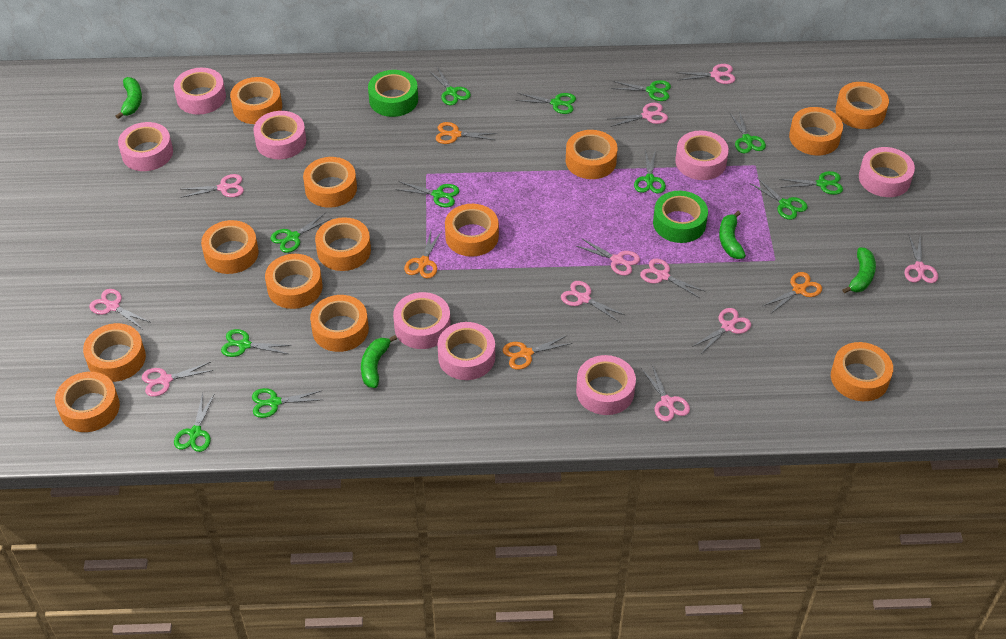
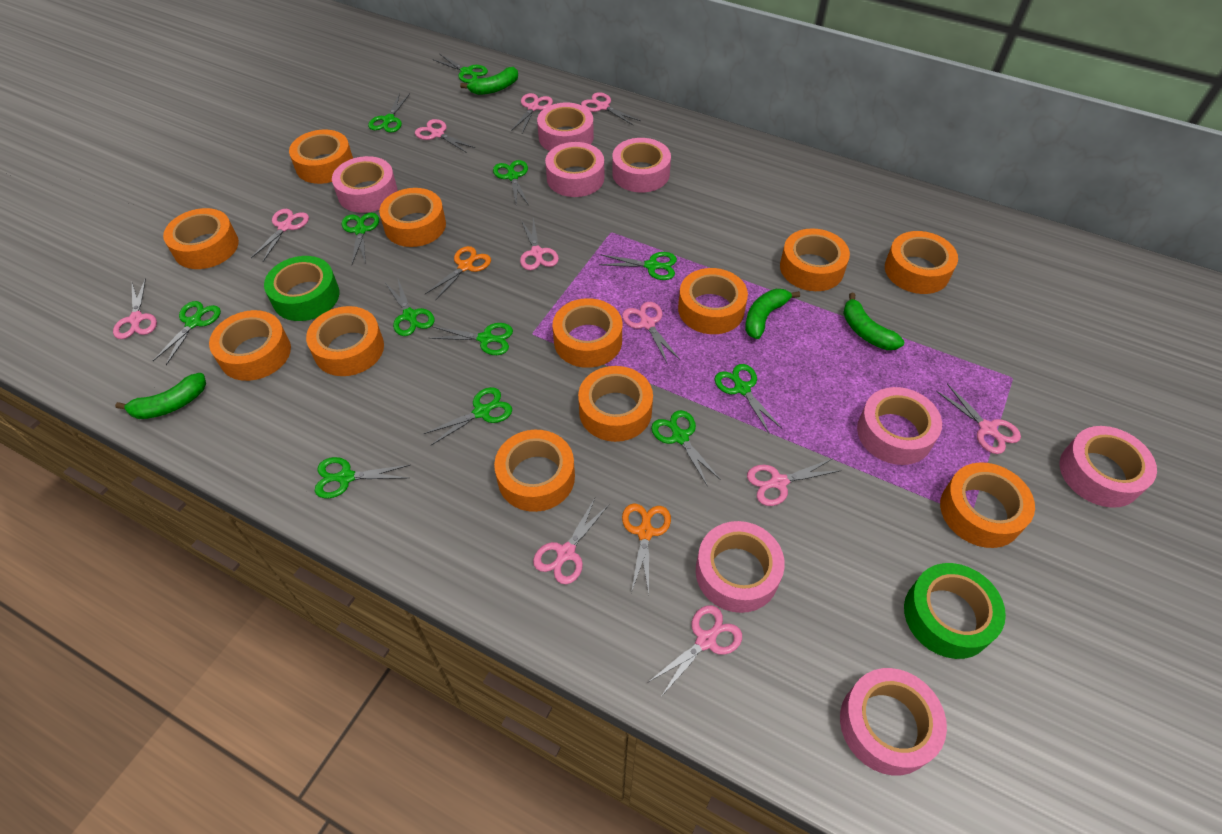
orange scissors: 4 -> 2
orange tape: 13 -> 12

